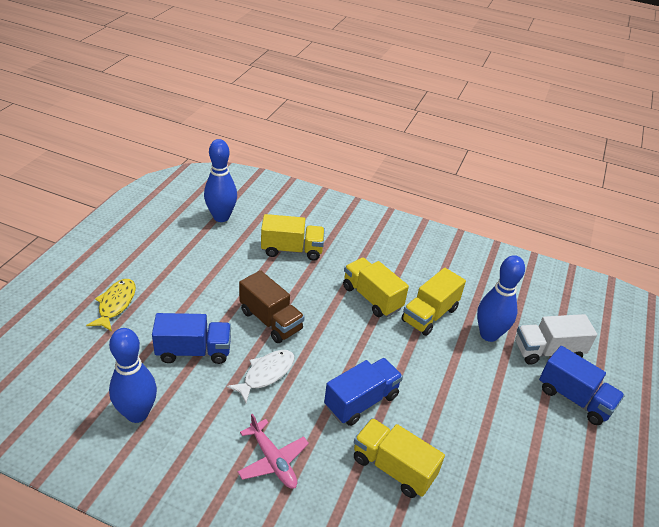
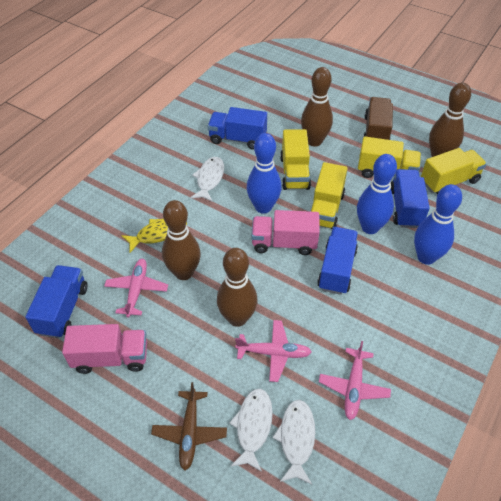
blue truck: 3 -> 4
brown bowling pin: 0 -> 4
brown plane: 0 -> 1
pink plane: 1 -> 3
pink truck: 0 -> 2
white fish: 1 -> 3
white truck: 1 -> 0

